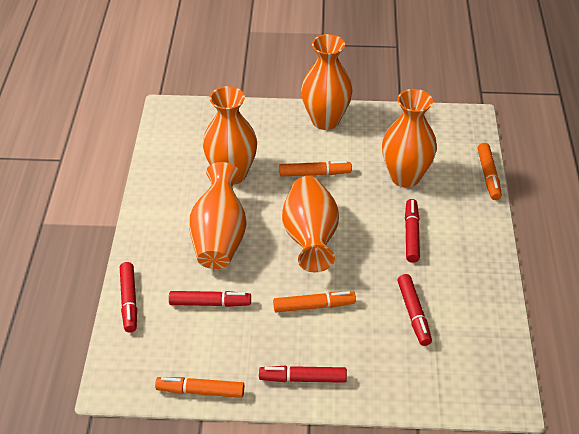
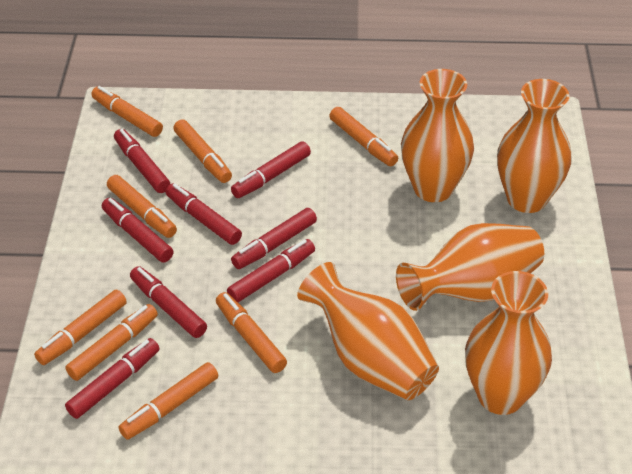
orange marker: 4 -> 8
red marker: 5 -> 8

